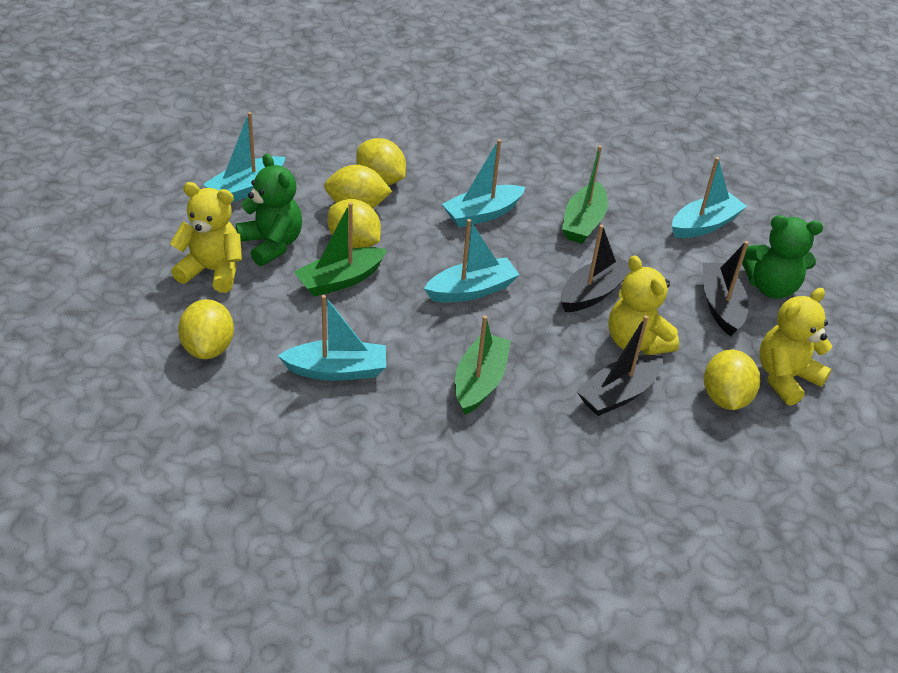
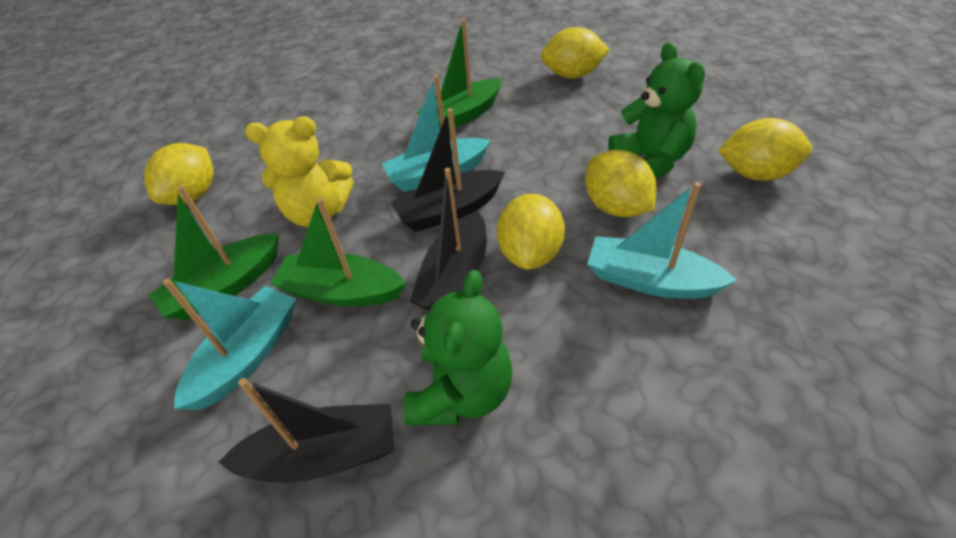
turquoise boat: 5 -> 3
yellow teddy bear: 3 -> 1

